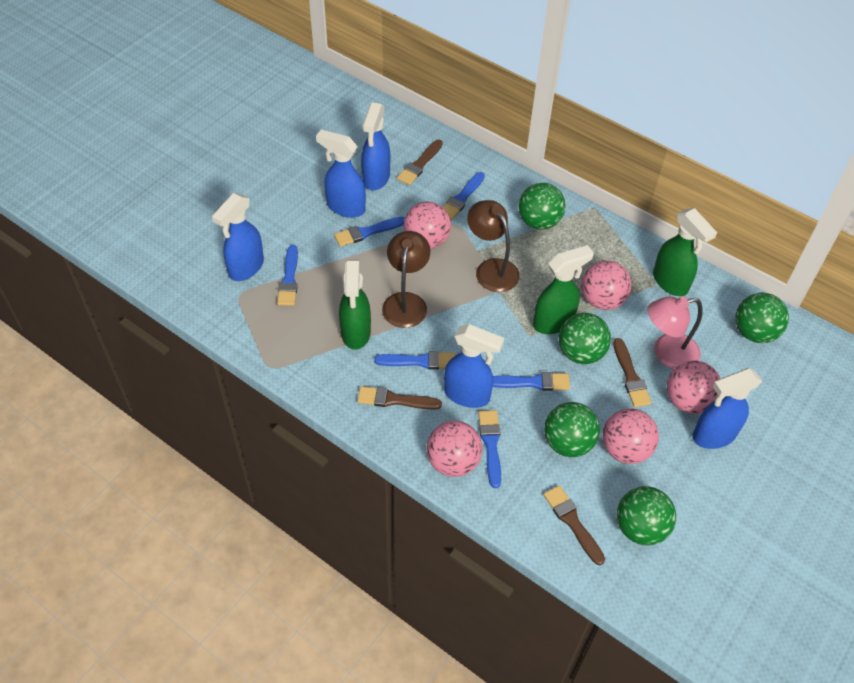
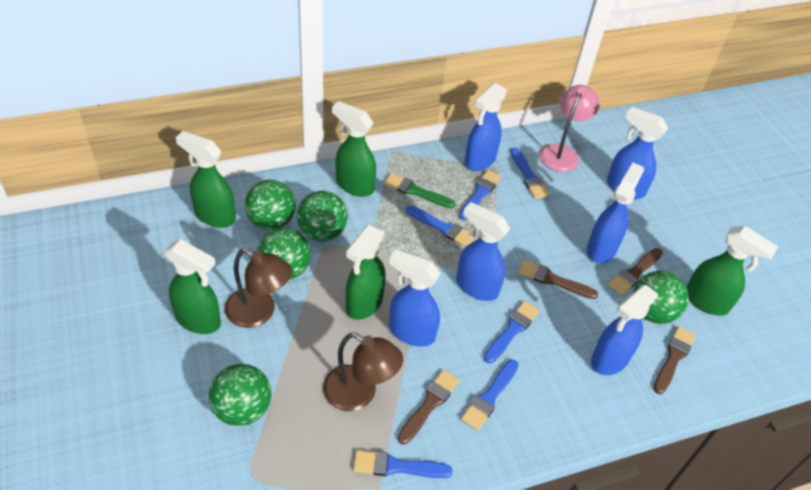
blue spray bottle: 5 -> 6
green brush: 0 -> 1
green spray bottle: 3 -> 5
pink ball: 5 -> 0

